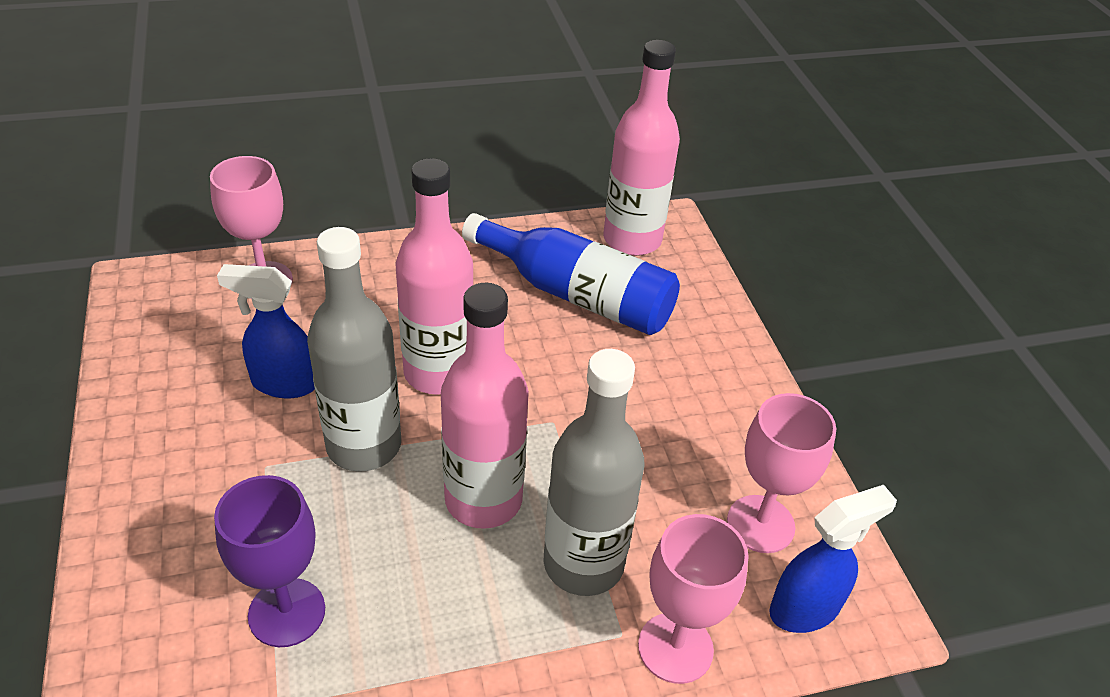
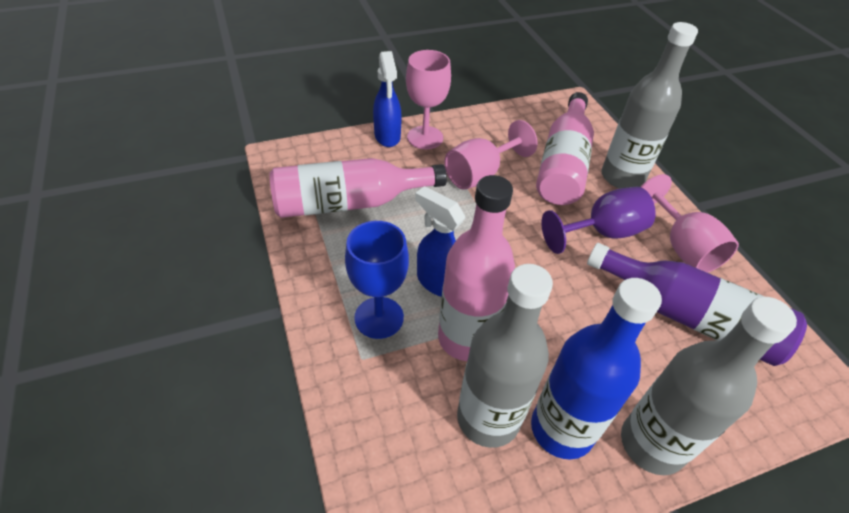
blue goblet: 0 -> 1
grey bottle: 2 -> 3
purple bottle: 0 -> 1

